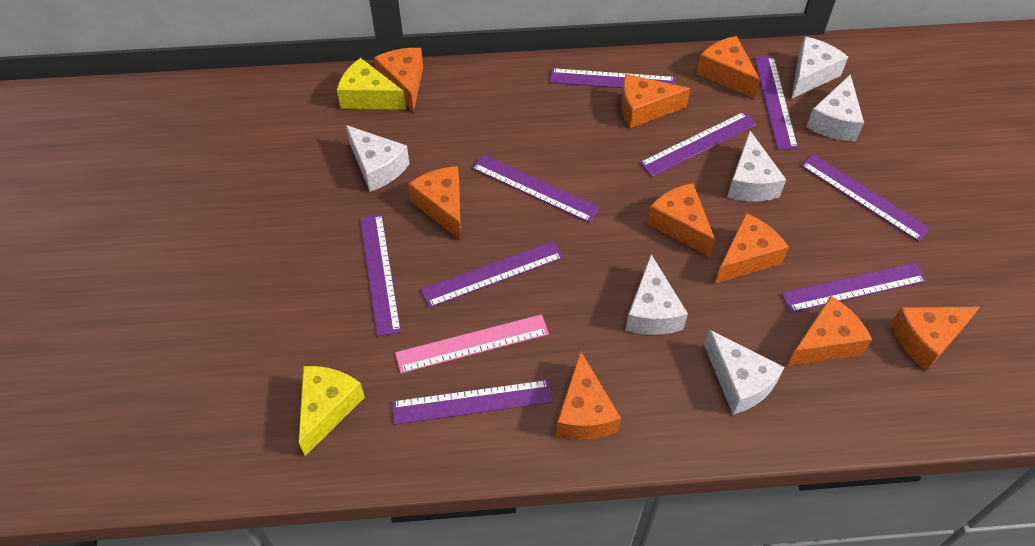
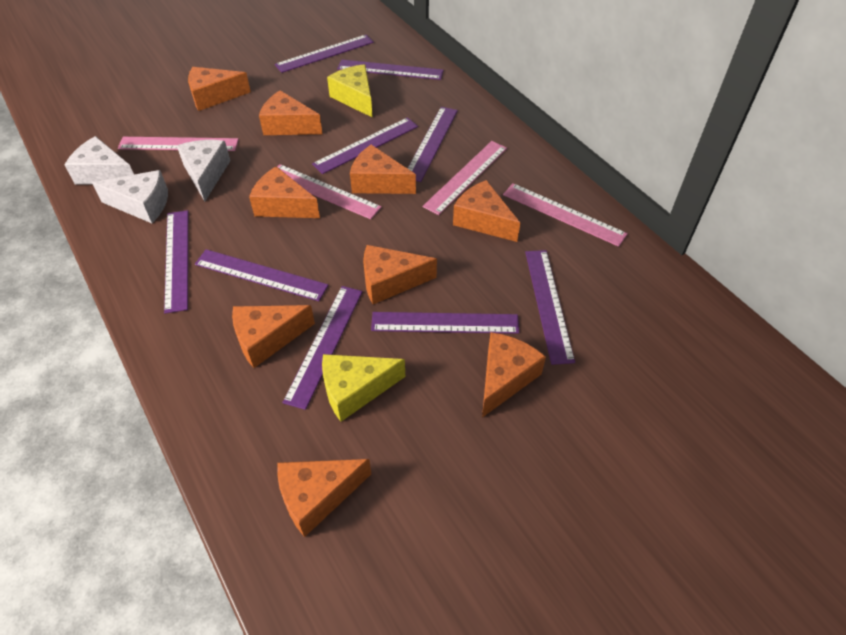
pink ruler: 1 -> 4
white cheese: 6 -> 3

